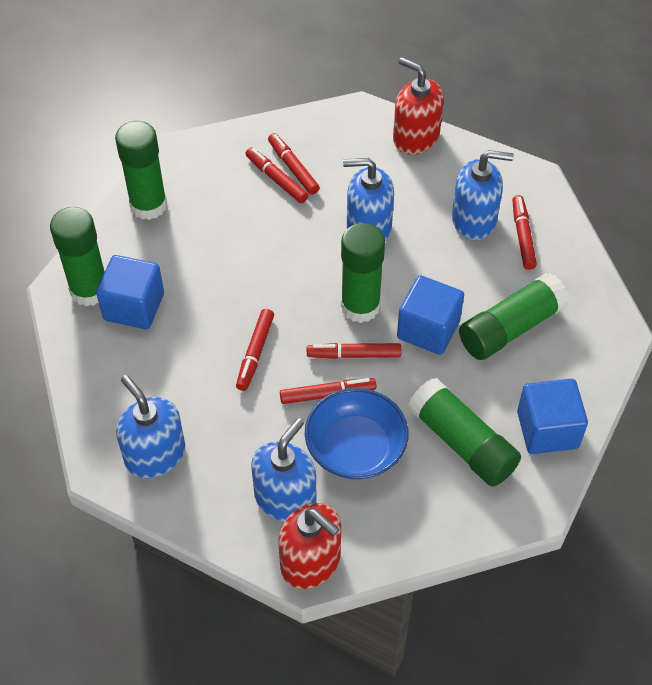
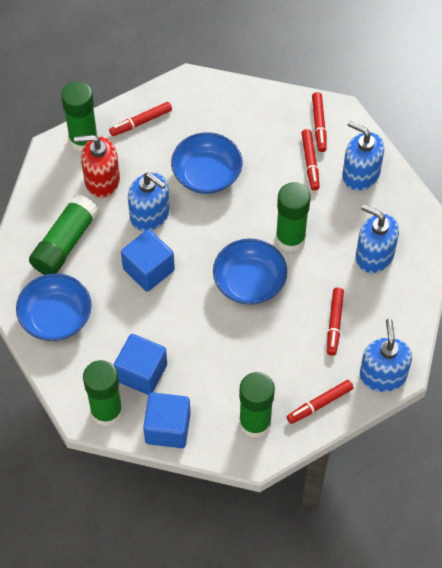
blue bowl: 1 -> 3
red marker: 6 -> 5
red soap dispenser: 2 -> 1

